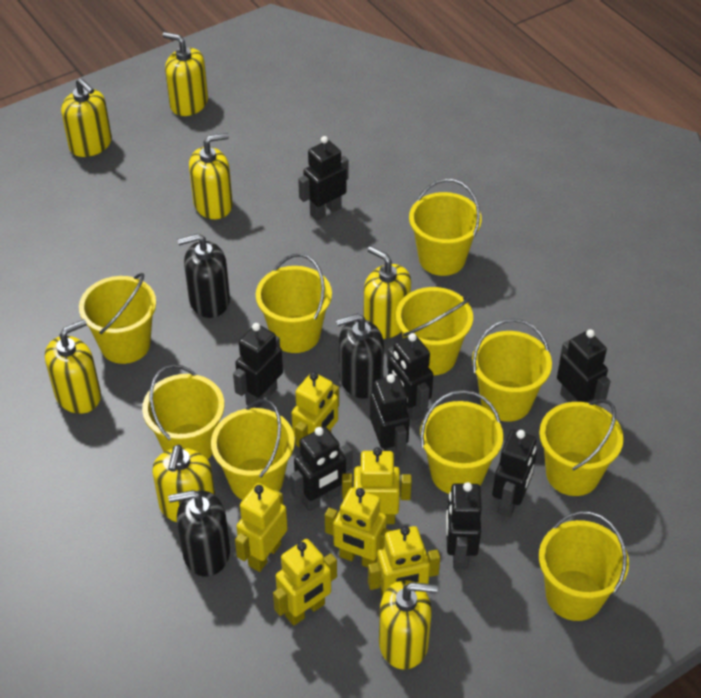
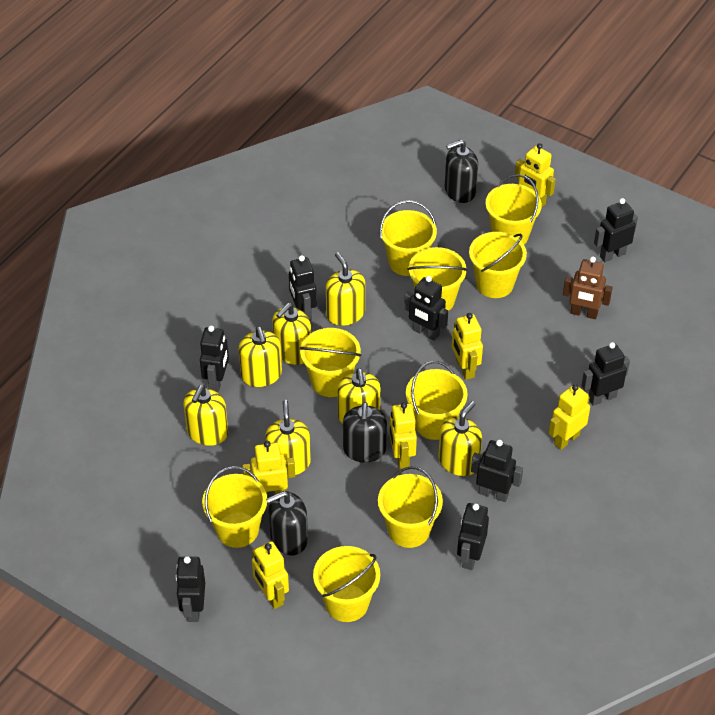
brown robot: 0 -> 1
yellow bucket: 10 -> 9

